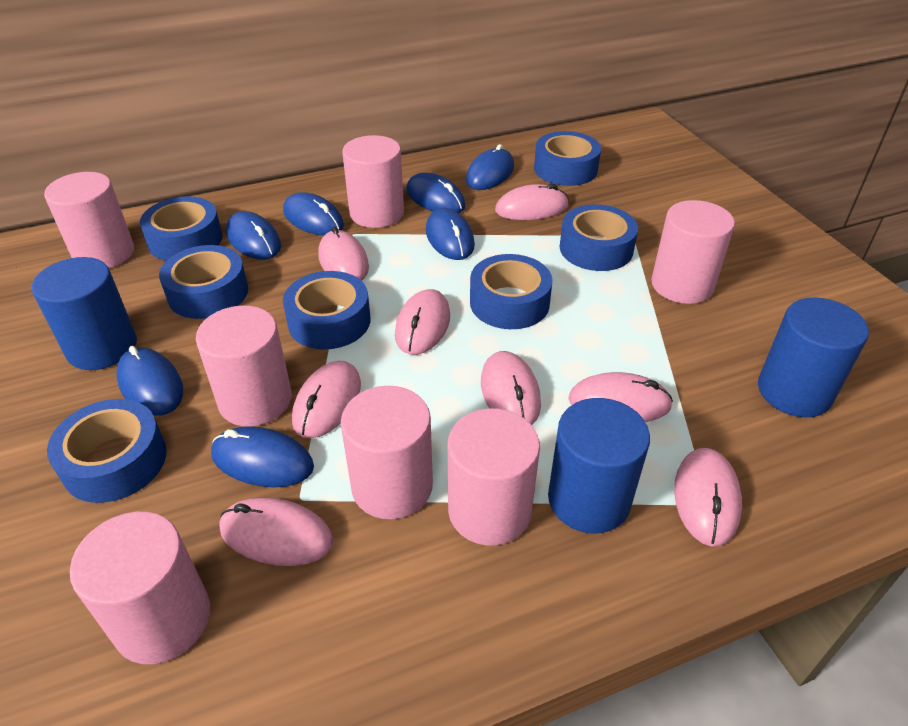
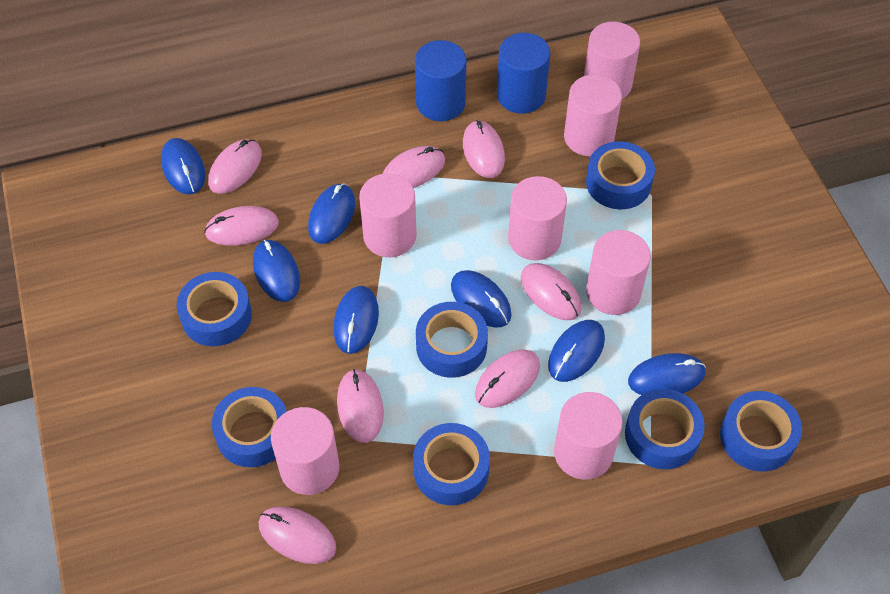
blue cylinder: 3 -> 2

